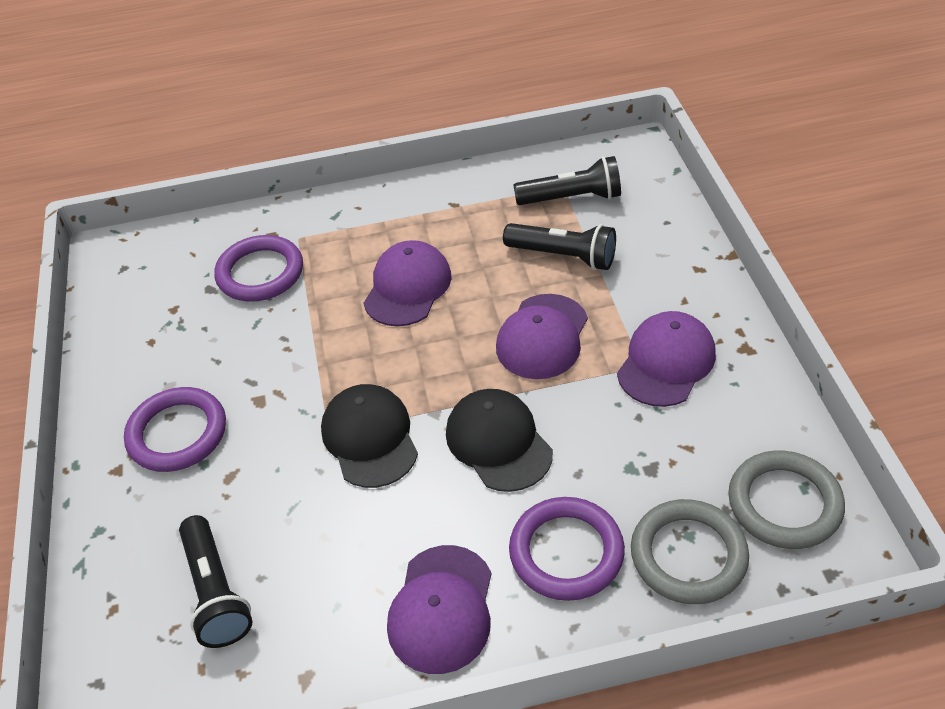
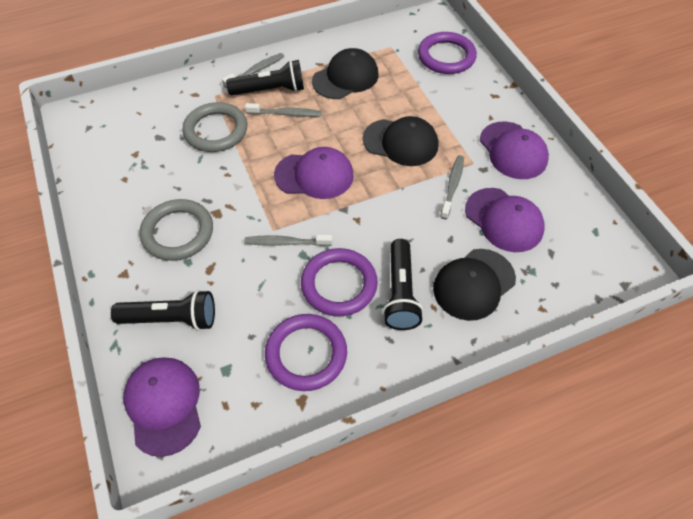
black cap: 2 -> 3
grey toothbrush: 0 -> 4

